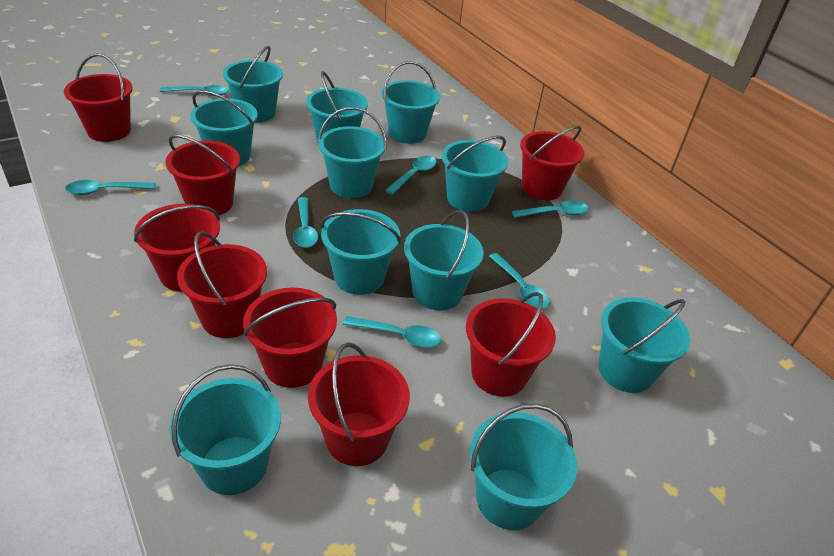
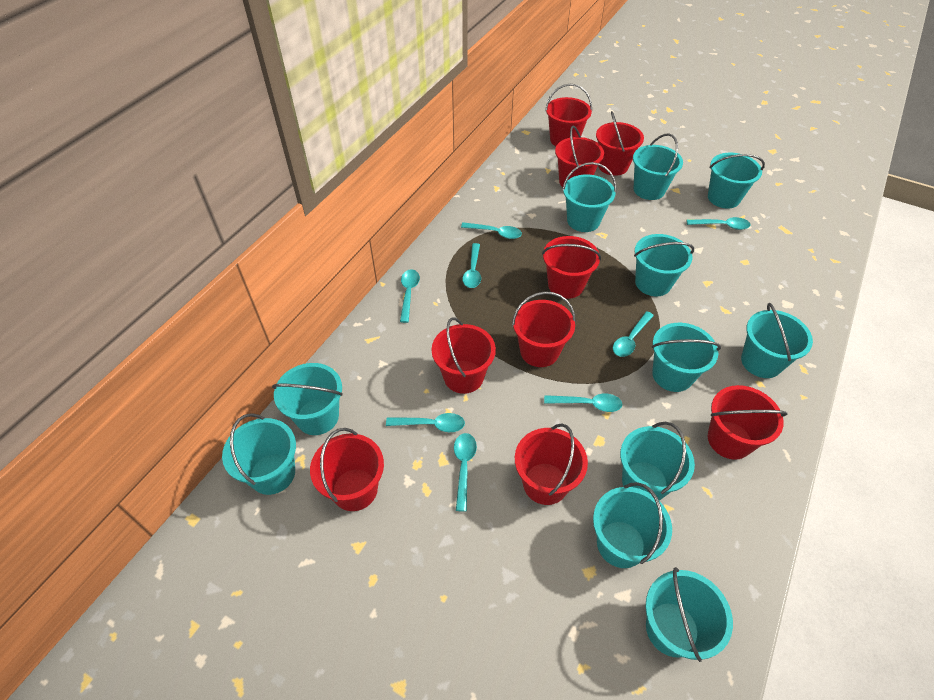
red bucket: 8 -> 9
turquoise spoon: 7 -> 8

